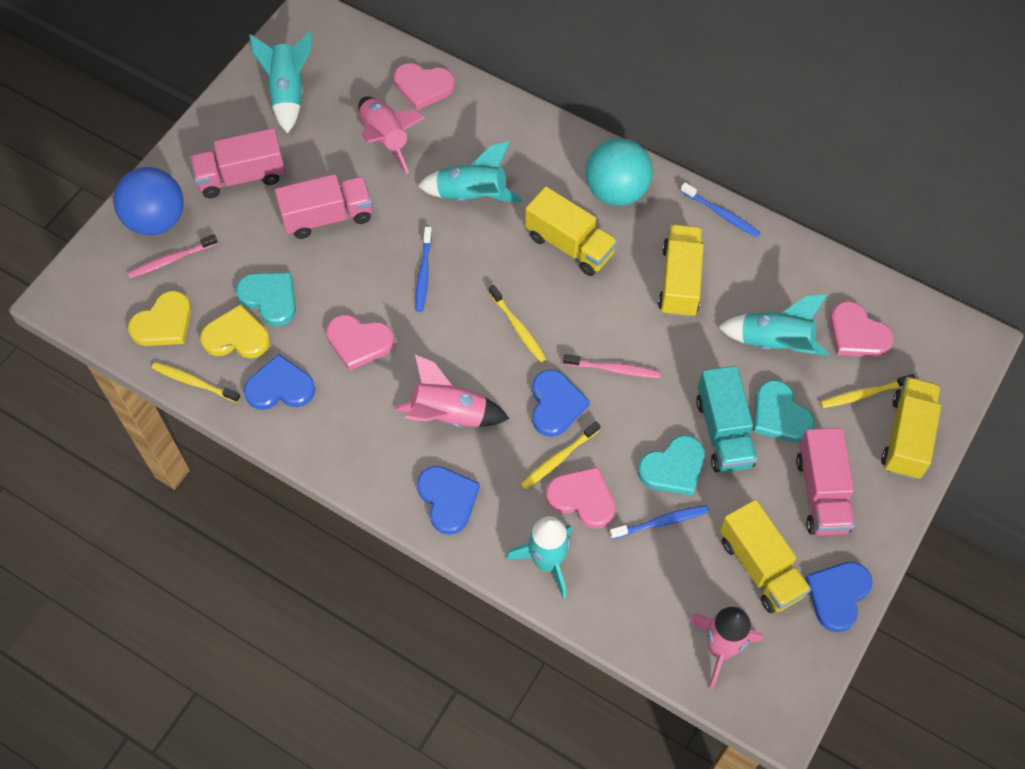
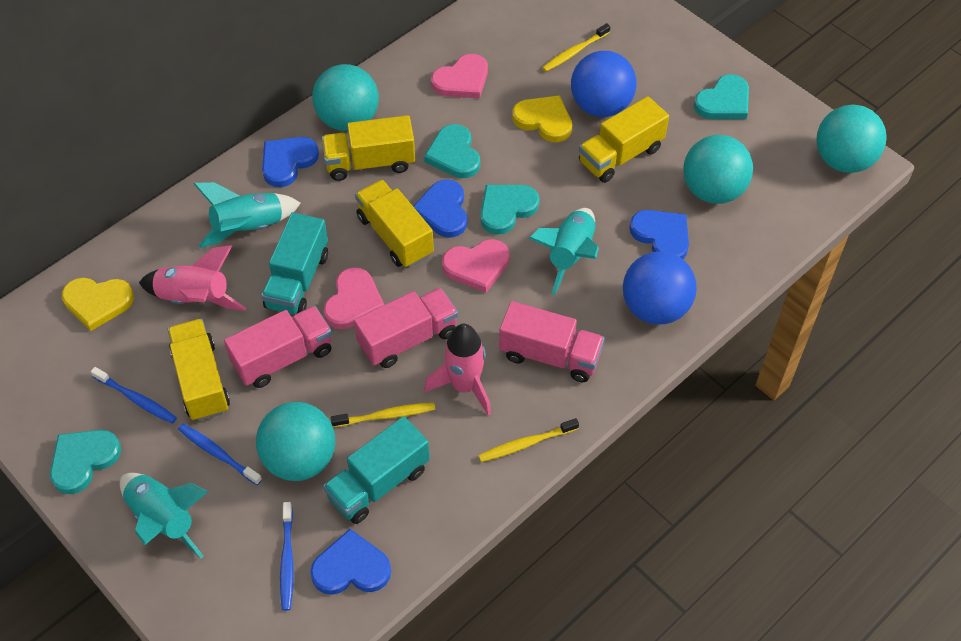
blue ball: 1 -> 2
pink heart: 4 -> 3
pink rocket: 3 -> 2
pink toothbrush: 2 -> 0
turquoise ball: 1 -> 4
turquoise heart: 3 -> 4
turquoise rocket: 4 -> 3
turquoise truck: 1 -> 2
yellow toothbrush: 4 -> 3

